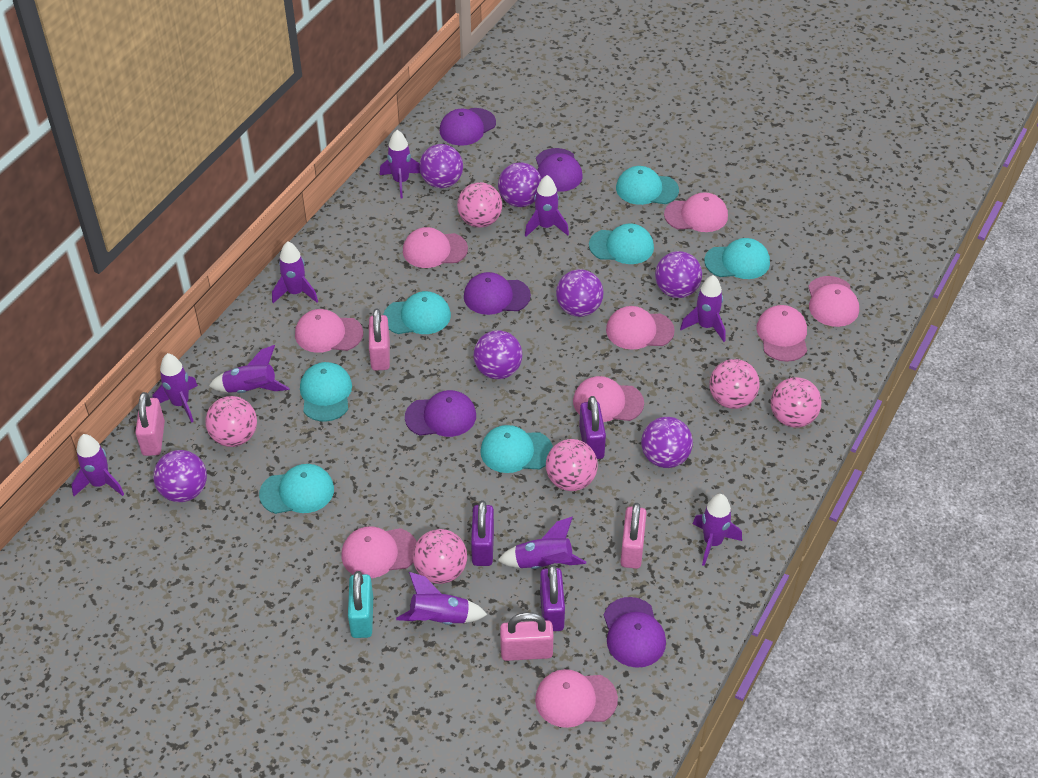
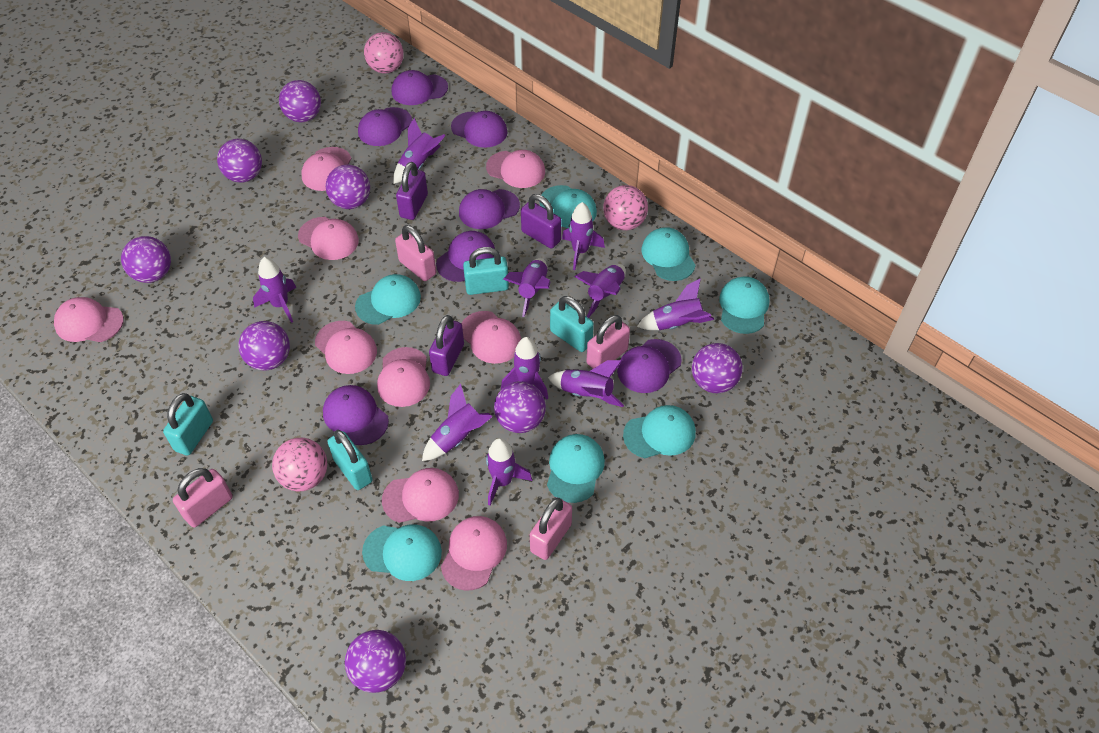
pink ball: 6 -> 3
purple ball: 7 -> 8
purple cap: 5 -> 7
turquoise padlock: 1 -> 4

